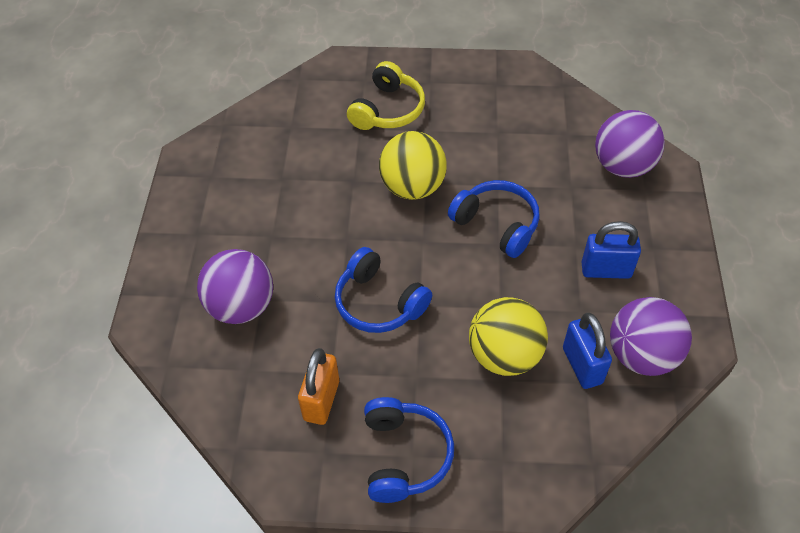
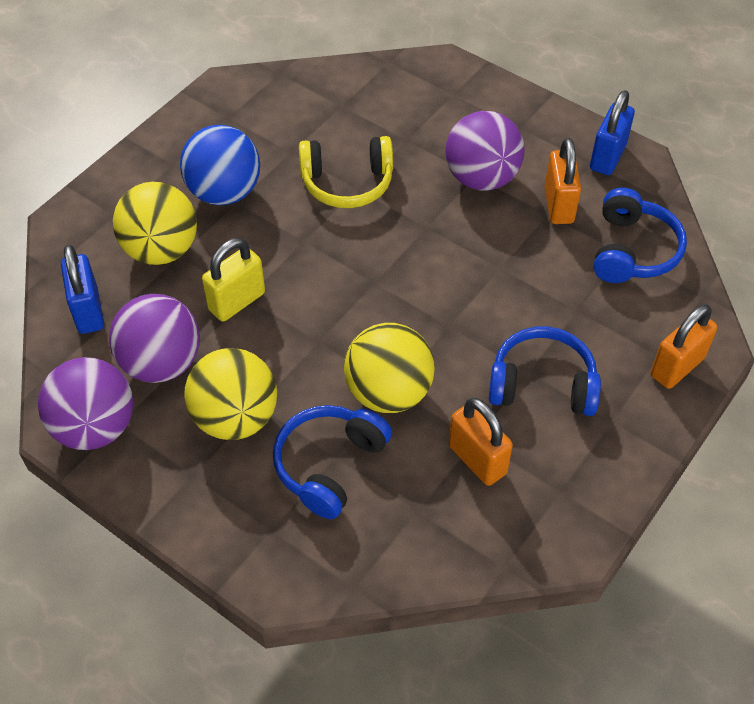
blue ball: 0 -> 1
orange padlock: 1 -> 3
yellow ball: 2 -> 3
yellow padlock: 0 -> 1

